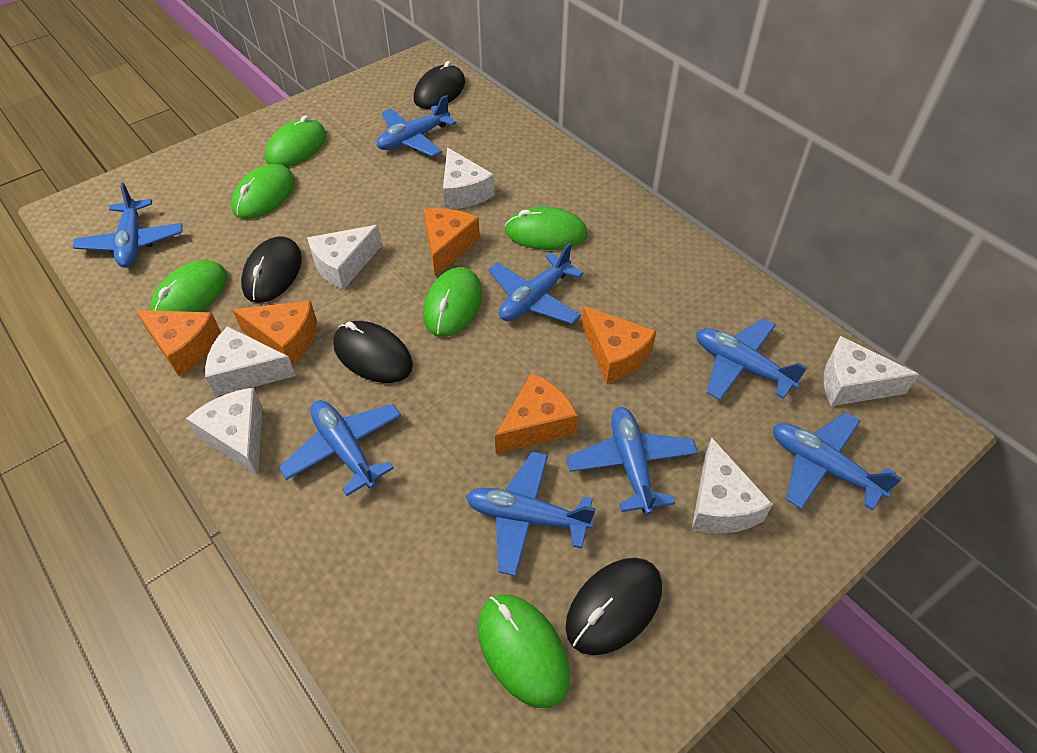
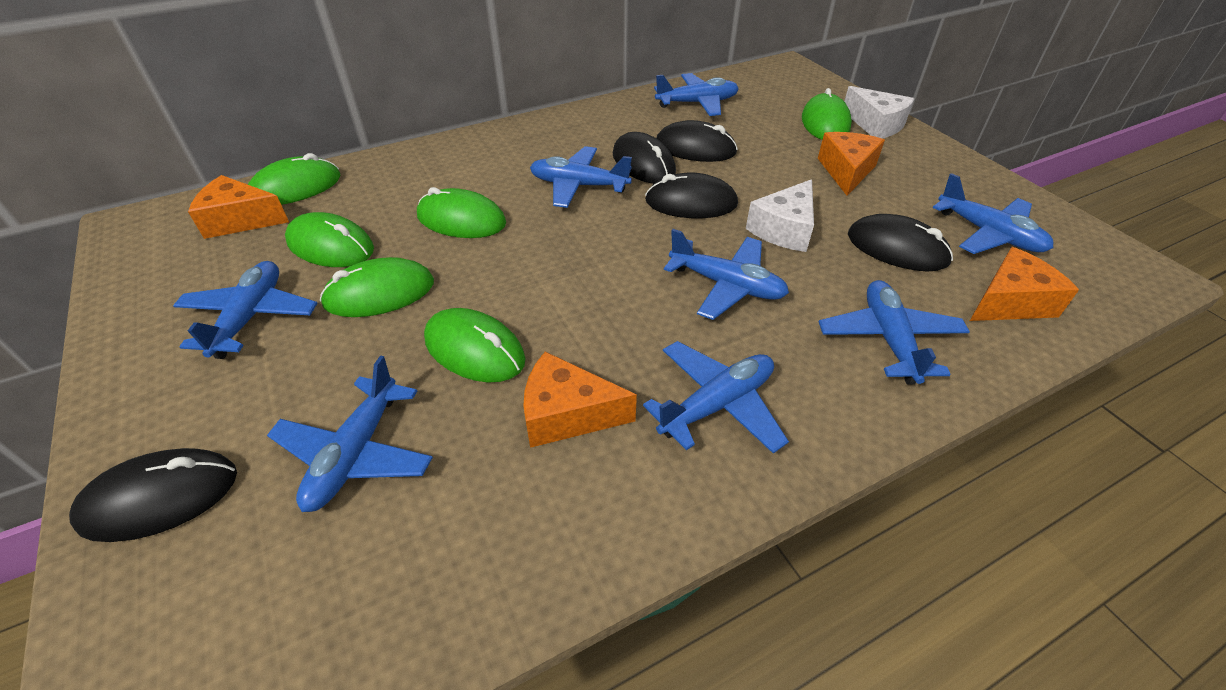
black mouse: 4 -> 5
orange cheese: 5 -> 4
white cheese: 6 -> 2

